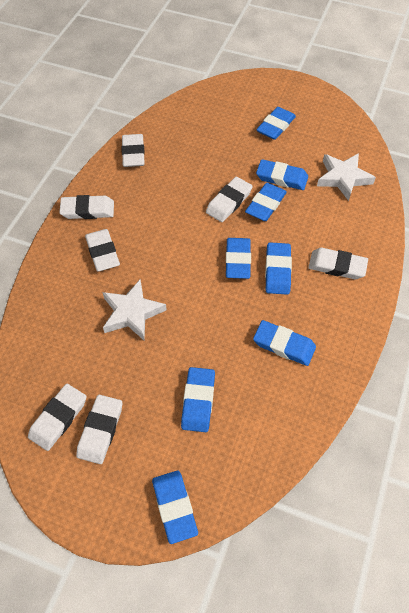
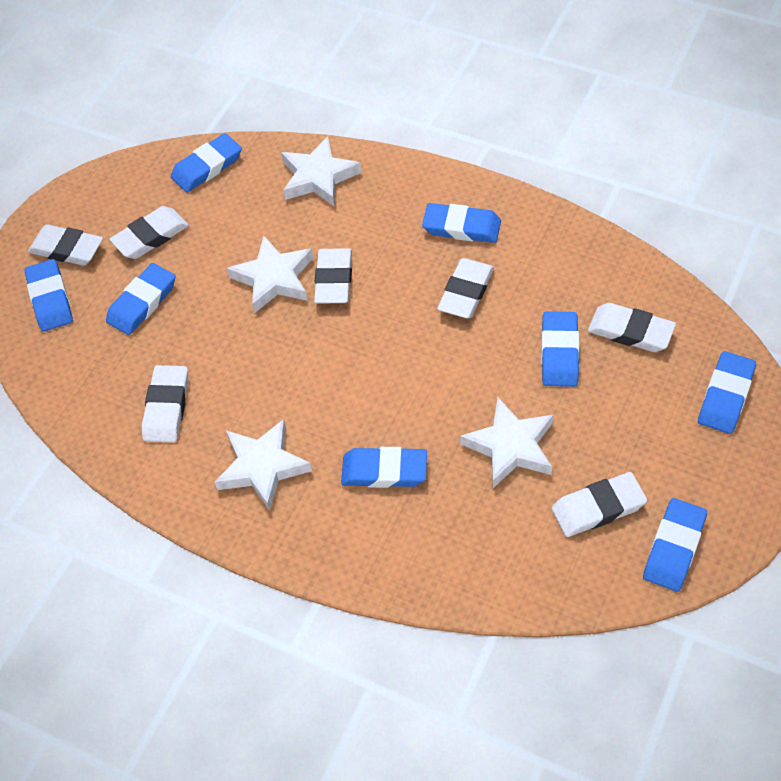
white star: 2 -> 4

